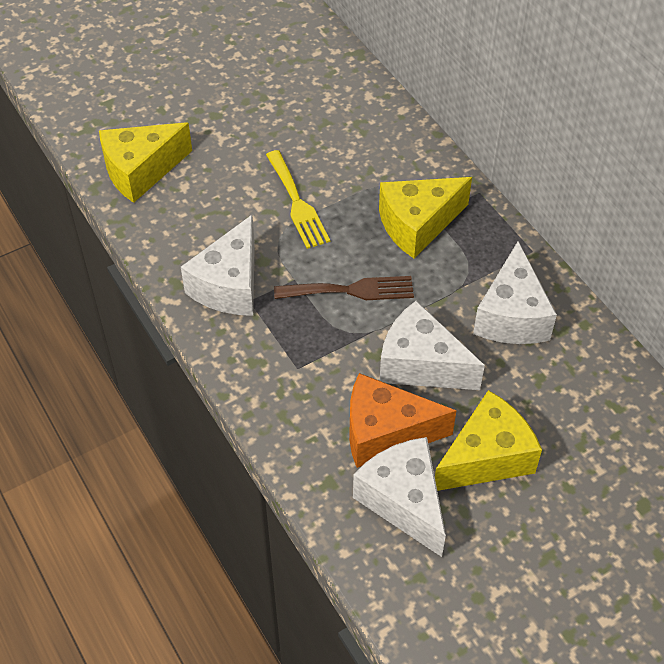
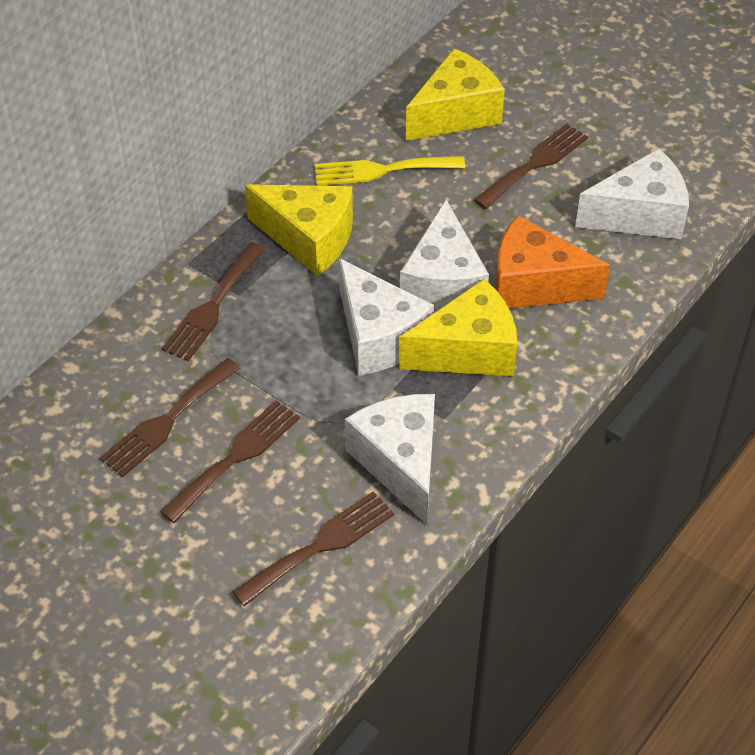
brown fork: 1 -> 5

